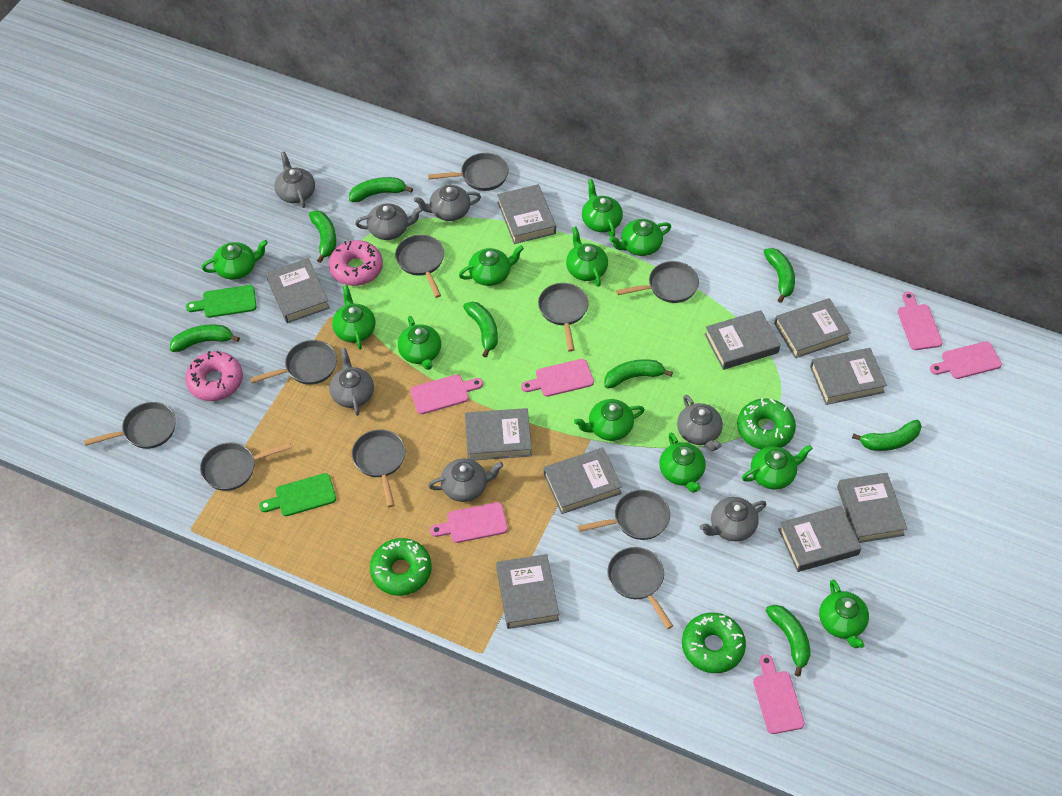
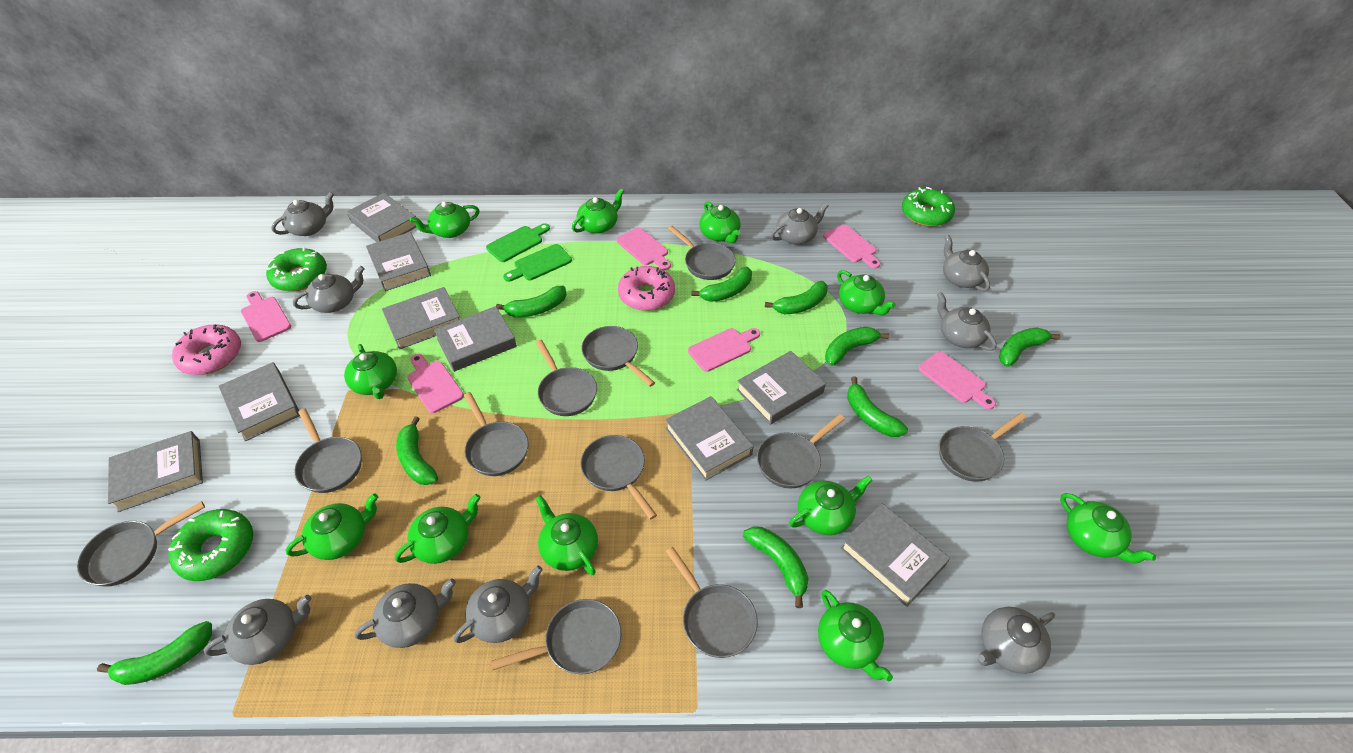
green banana: 8 -> 9
grey book: 10 -> 9
grey pan: 10 -> 11
grey teapot: 7 -> 9

